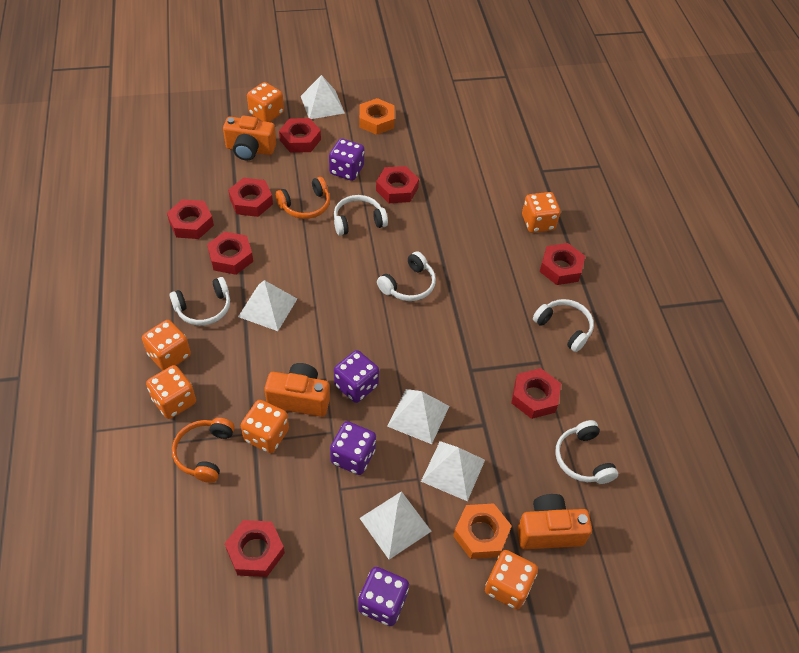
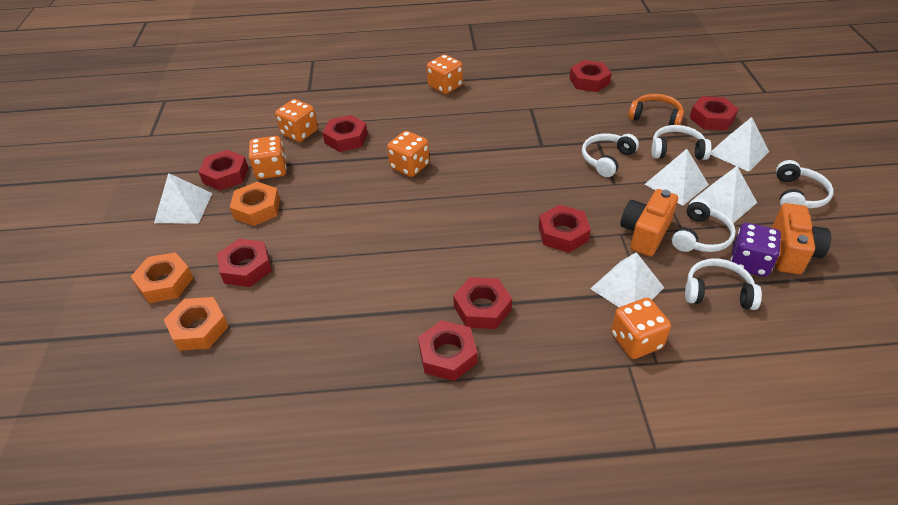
orange camera: 3 -> 2
orange dice: 6 -> 5
orange headphones: 2 -> 1
orange nut: 2 -> 3
purple dice: 4 -> 1

